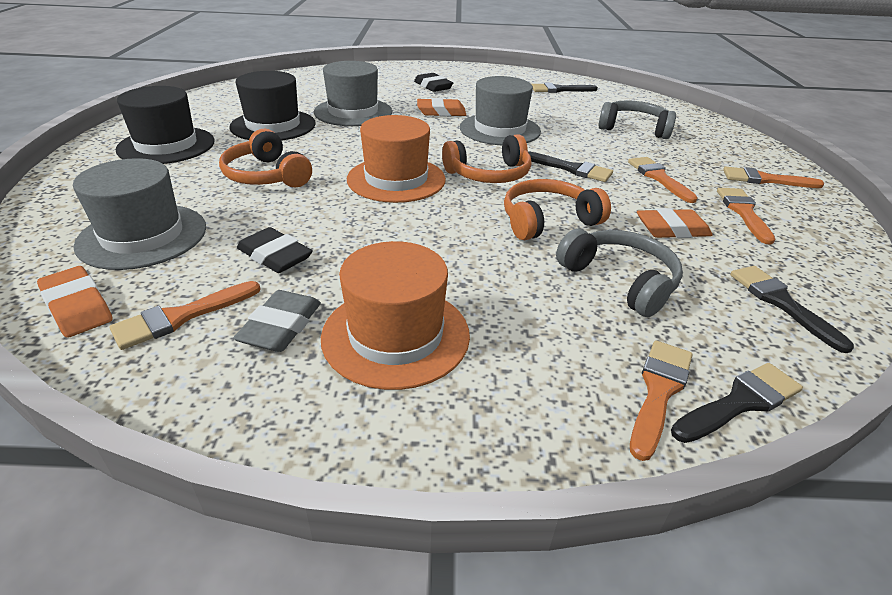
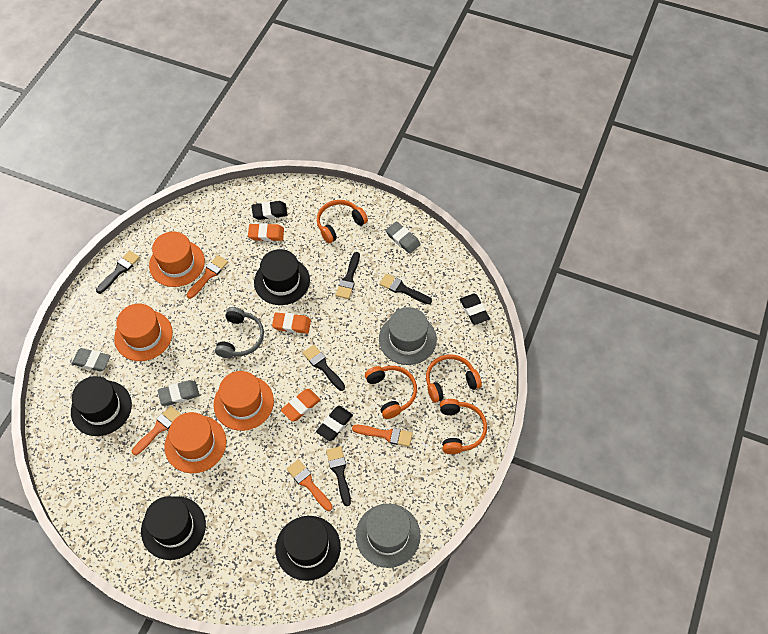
black brush: 4 -> 5
black eraser: 2 -> 3
black hat: 2 -> 4
grey eraser: 1 -> 3
grey hat: 3 -> 2
grey headphones: 2 -> 1
orange brush: 5 -> 4
orange hat: 2 -> 4
orange headphones: 3 -> 4

